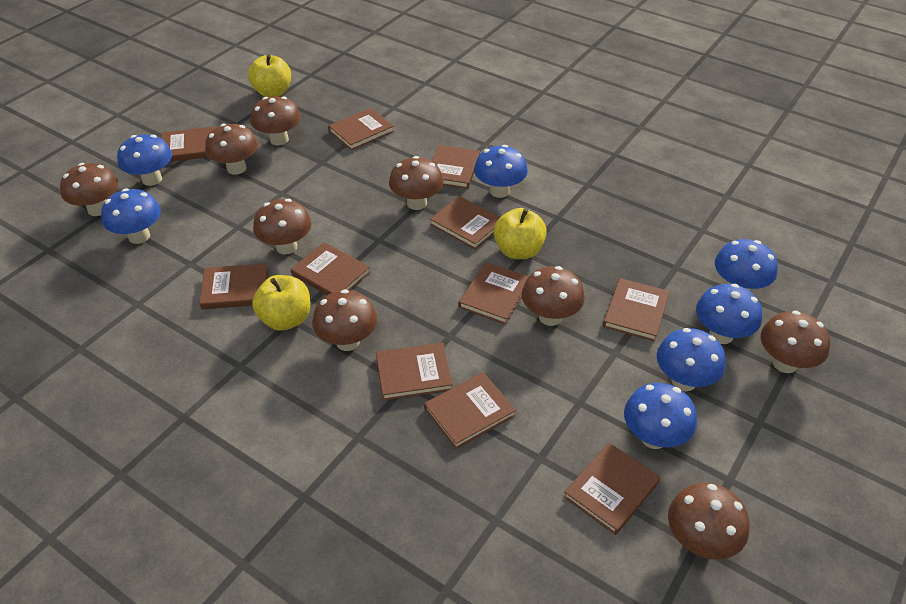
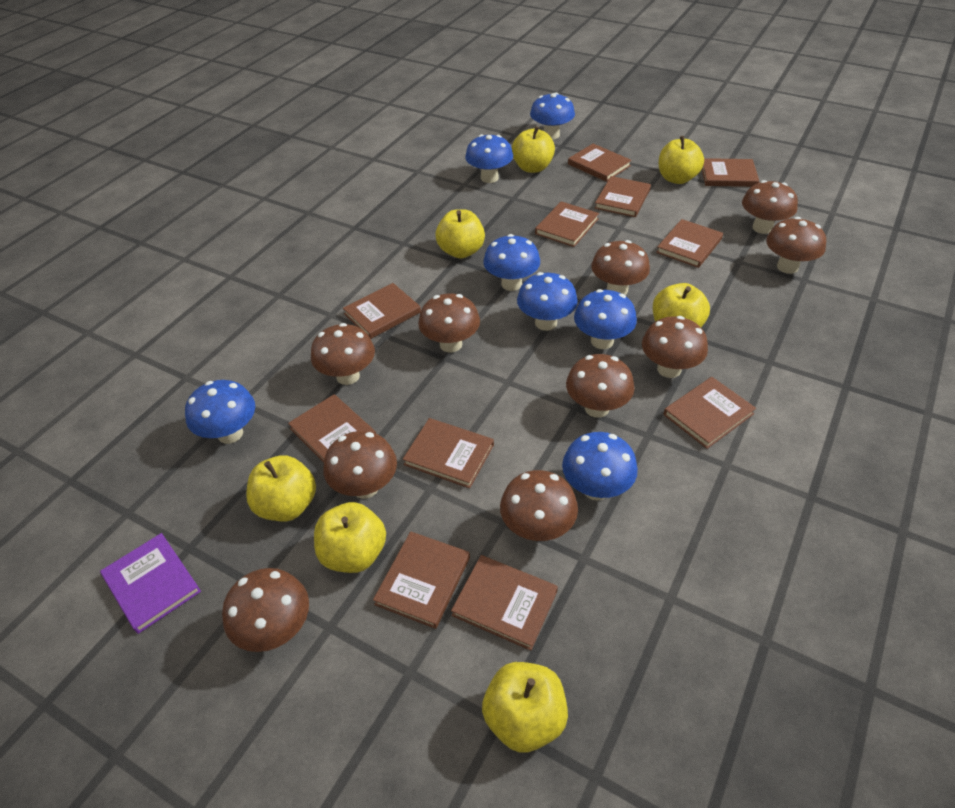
brown mushroom: 9 -> 10
purple book: 0 -> 1
yellow apple: 3 -> 7

